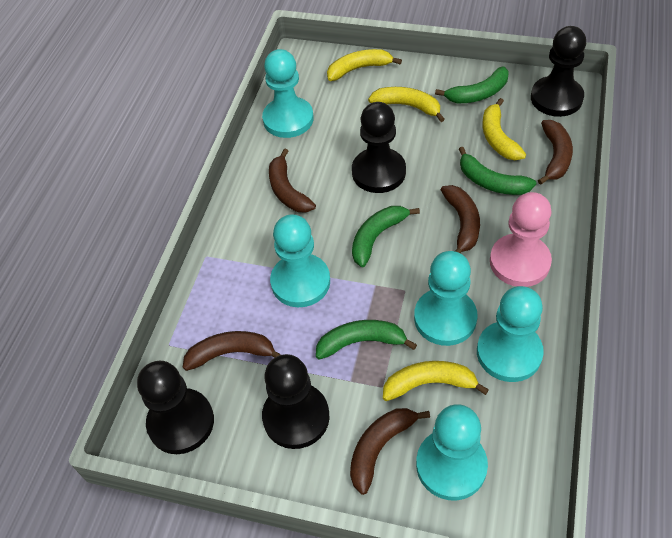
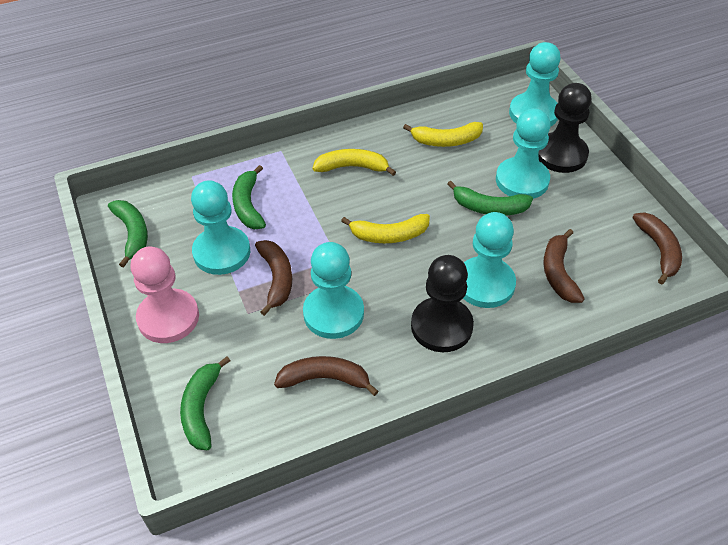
black pawn: 4 -> 2
brown banana: 5 -> 4
yellow banana: 4 -> 3

